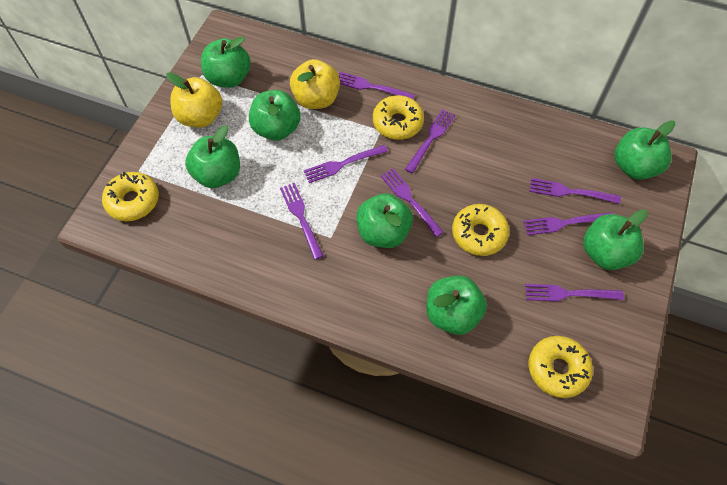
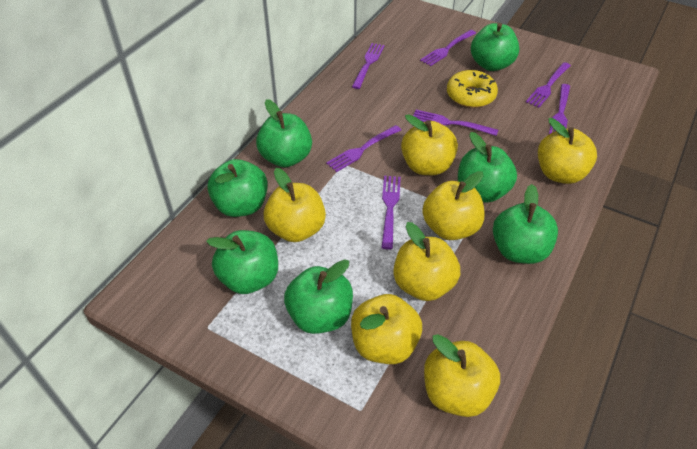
purple fork: 8 -> 7
yellow apple: 2 -> 7
yellow donut: 4 -> 1

